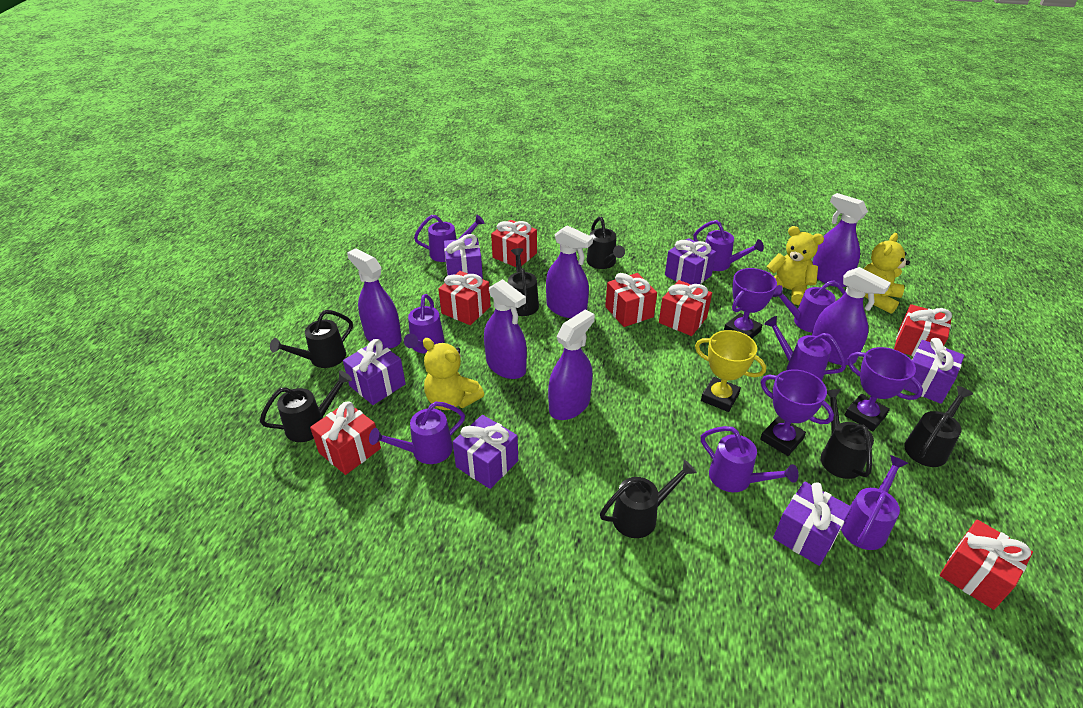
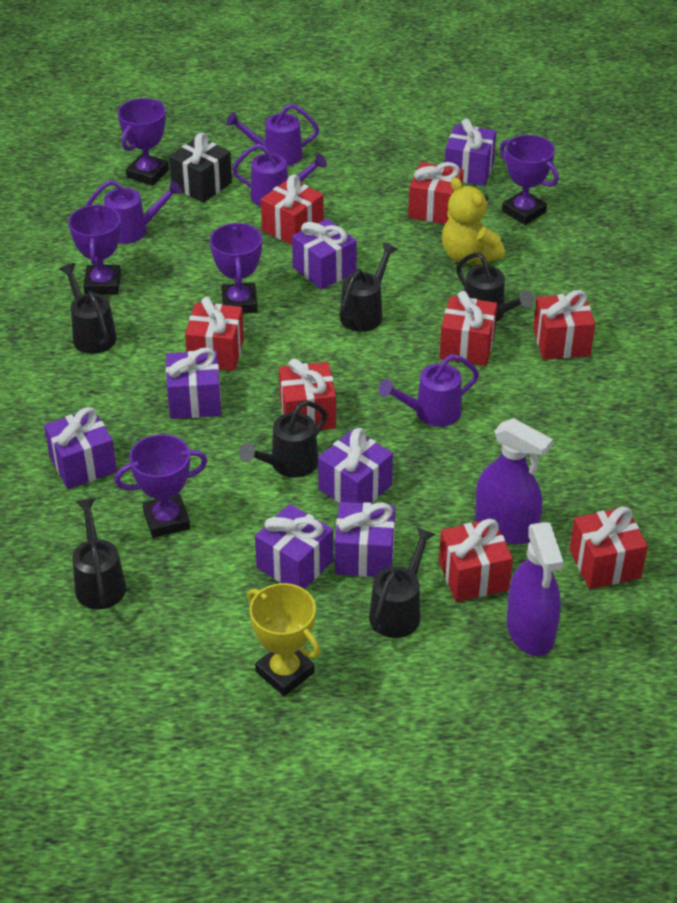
black gift: 0 -> 1
black watering can: 7 -> 6
purple gift: 6 -> 7
purple spray bottle: 6 -> 2
purple trophy: 3 -> 5
purple watering can: 8 -> 4
red gift: 7 -> 8
yellow teddy bear: 3 -> 1

